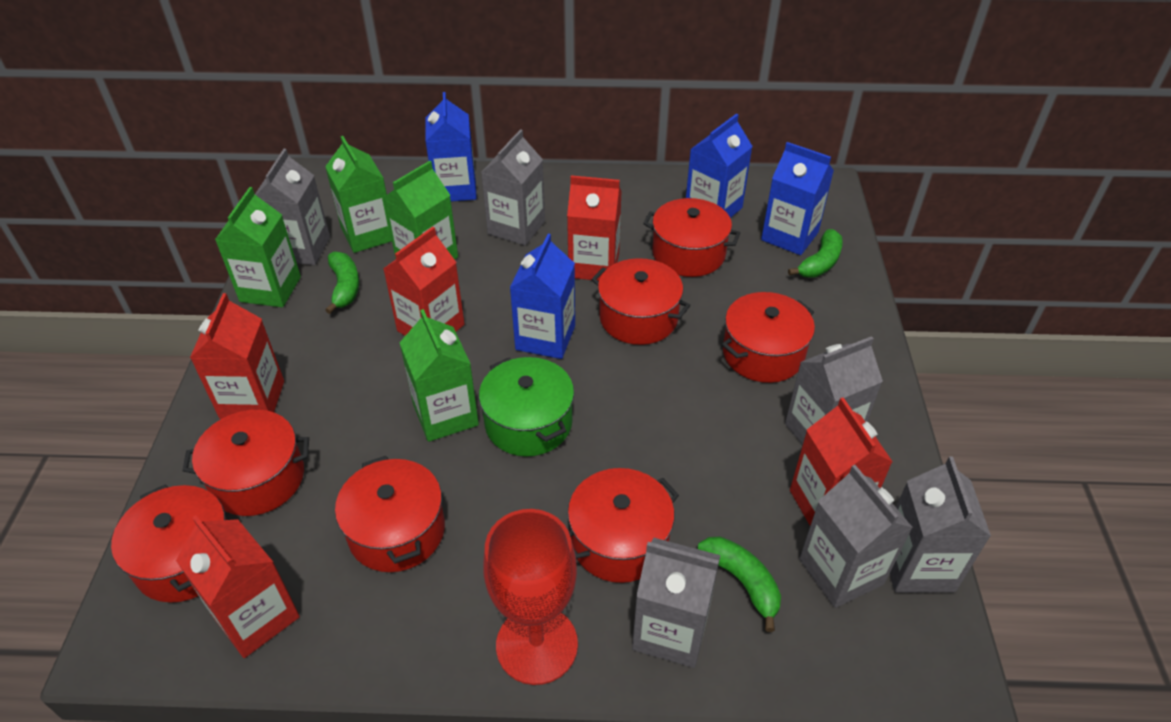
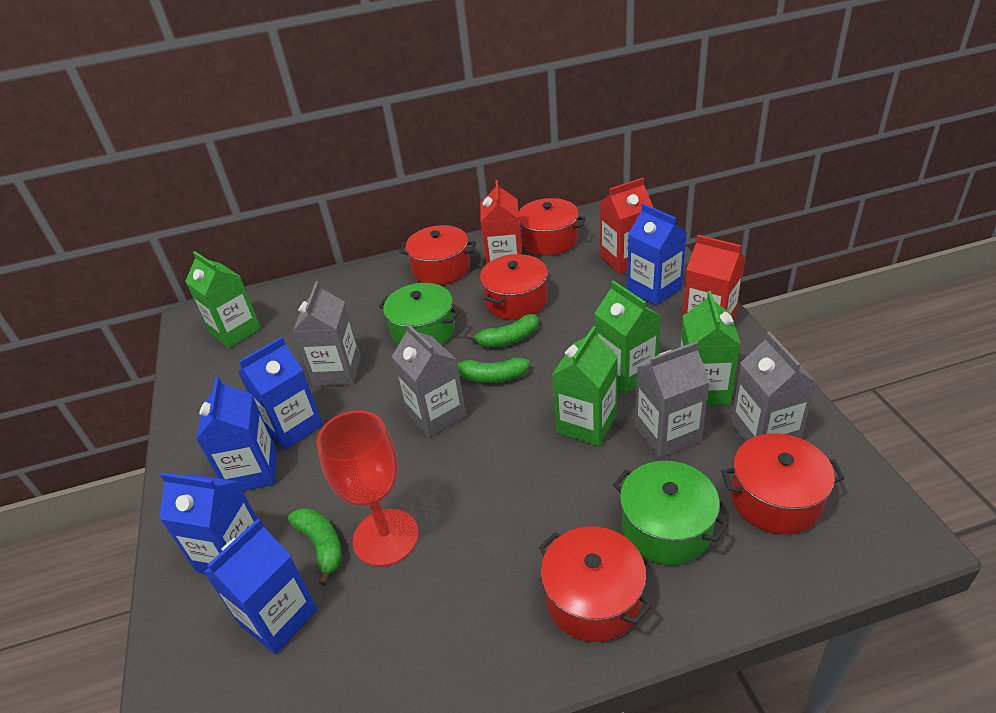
blue carton: 4 -> 5
green pot: 1 -> 2
grey carton: 6 -> 4
red carton: 5 -> 3
red pot: 7 -> 5

